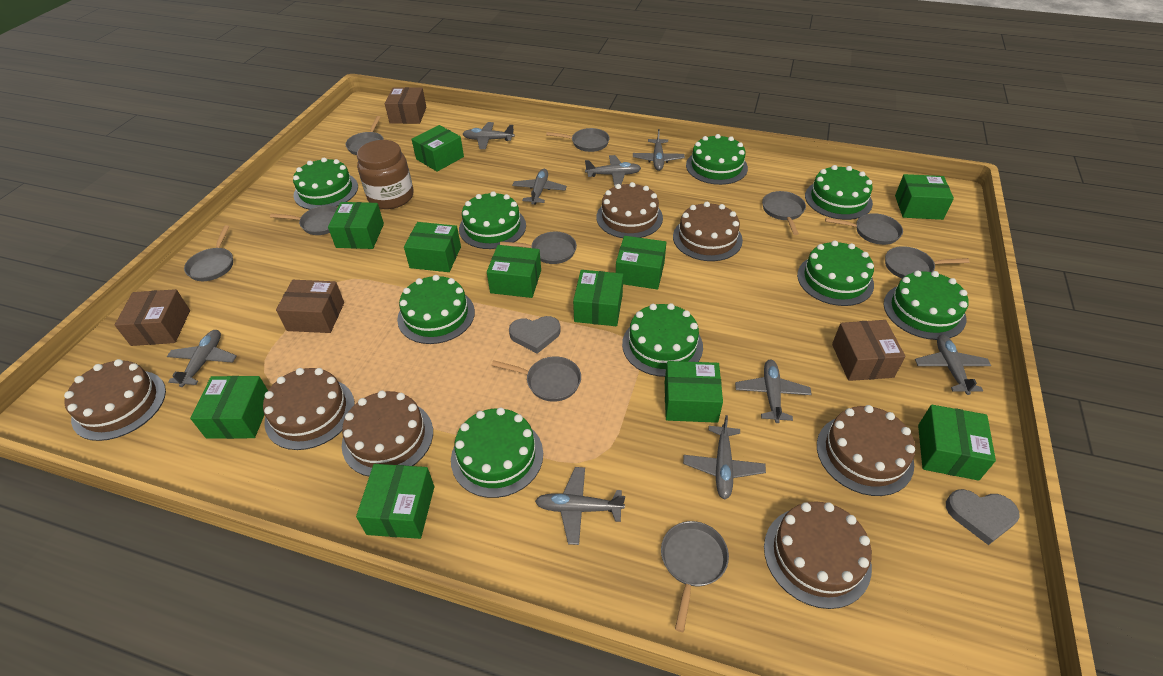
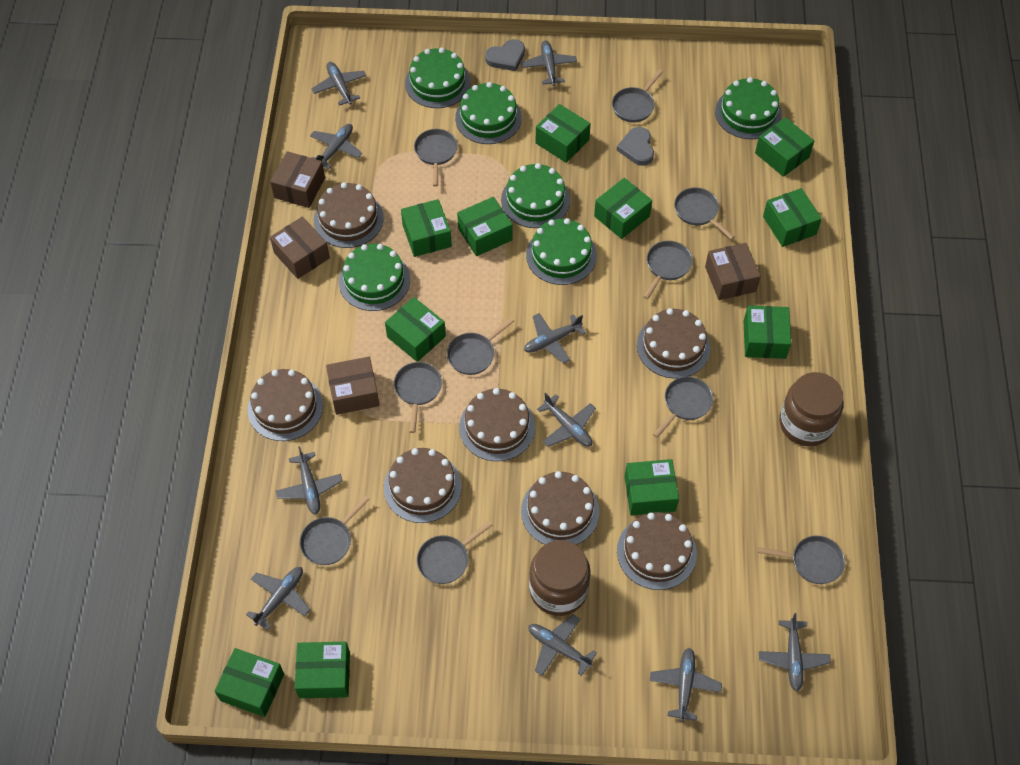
brown jar: 1 -> 2
green cake: 9 -> 6
grey plane: 9 -> 10

